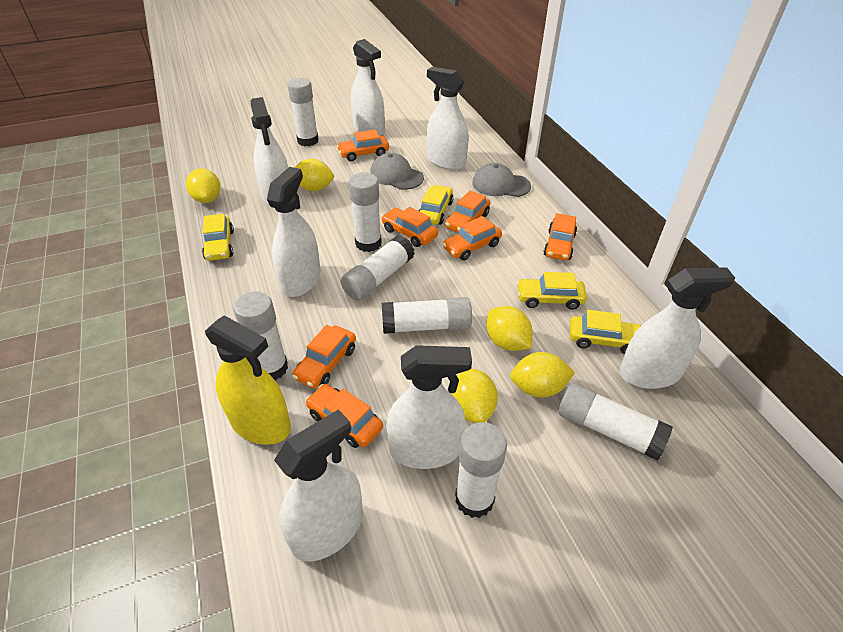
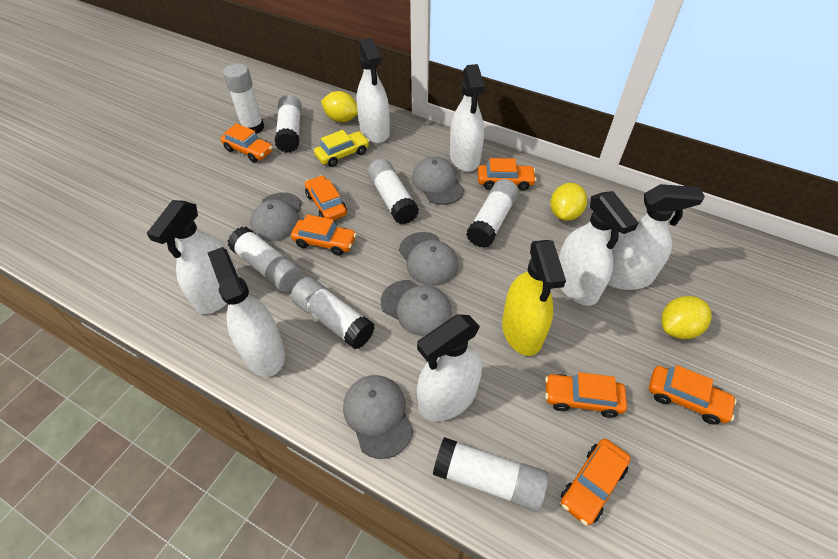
grey cap: 2 -> 5
yellow car: 4 -> 1
yellow lemon: 5 -> 3

